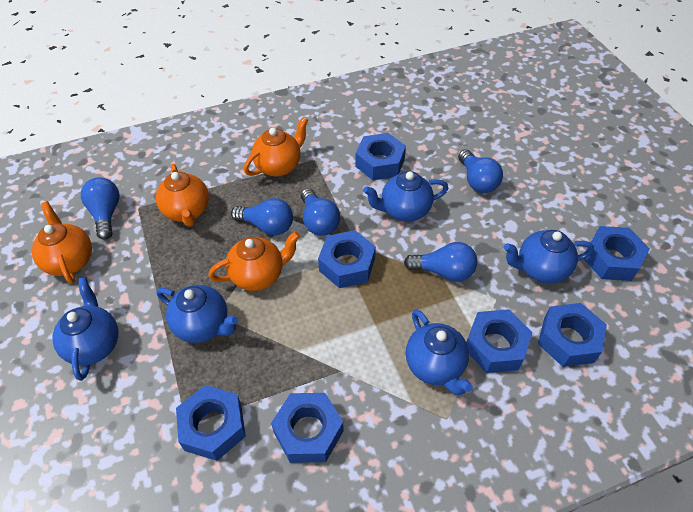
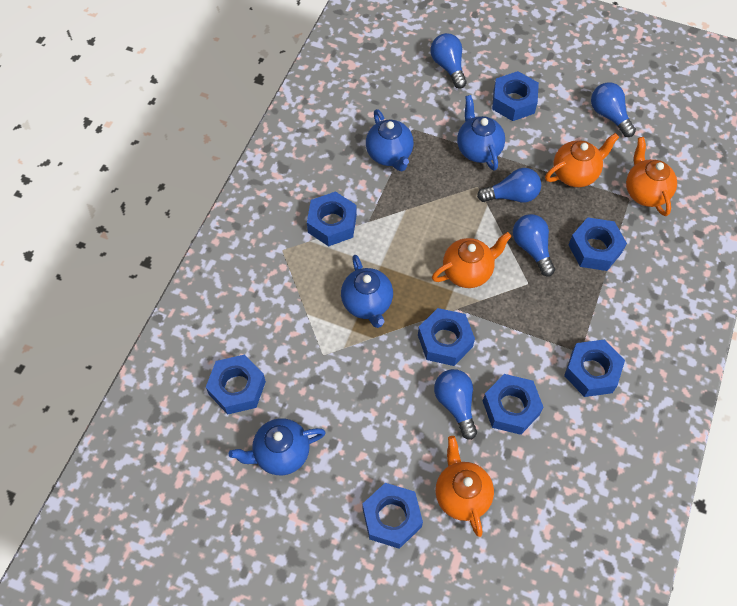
blue nut: 7 -> 8
blue teapot: 5 -> 4

